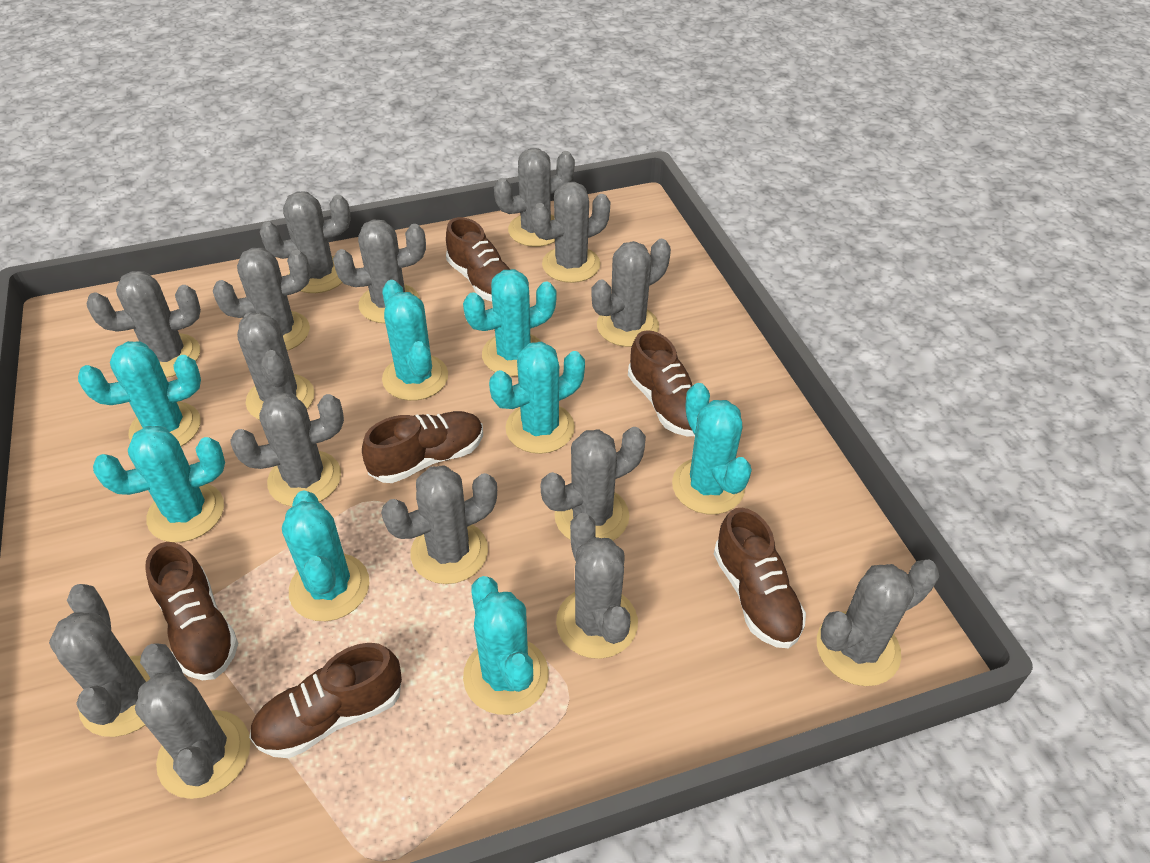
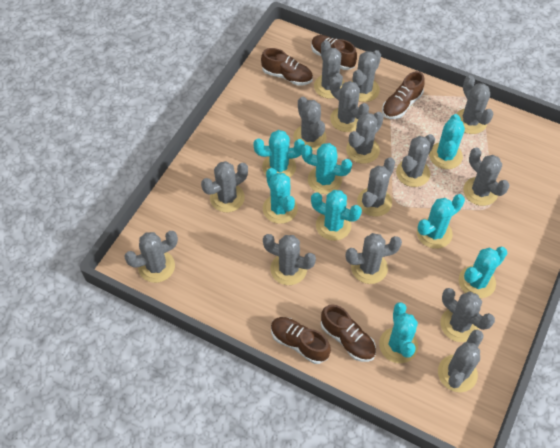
brown shoe: 6 -> 5

